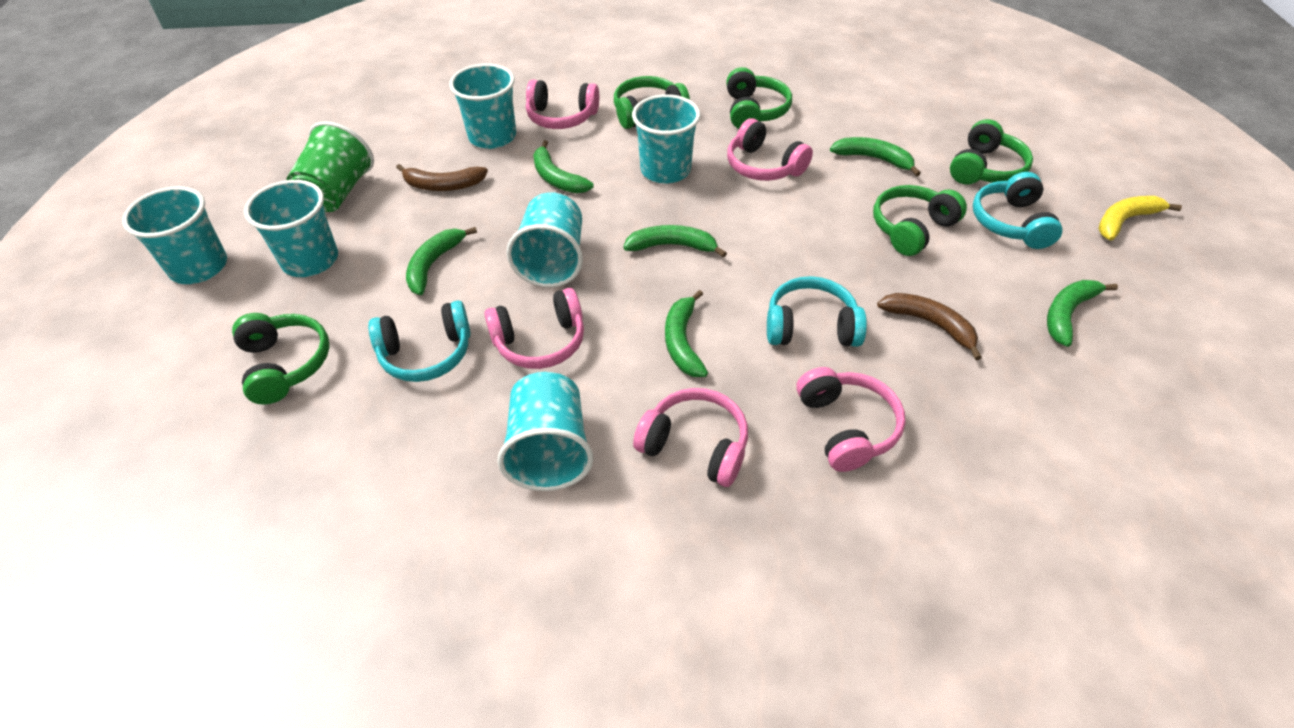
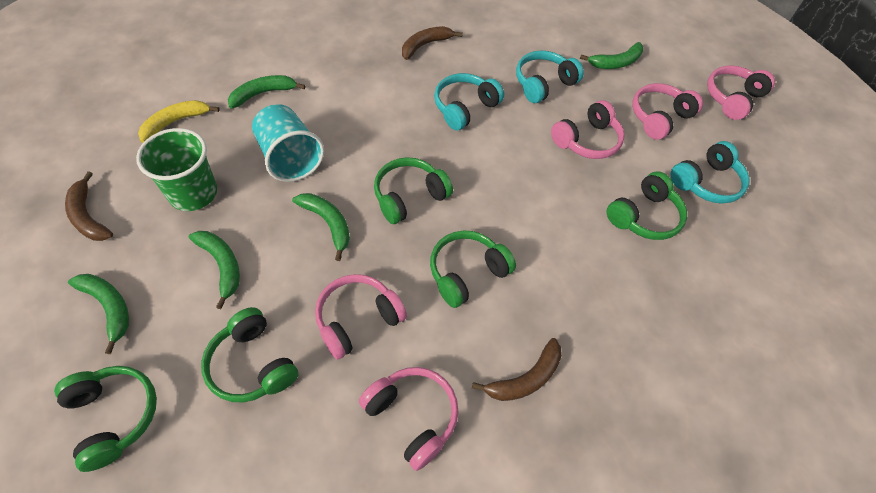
brown banana: 2 -> 3
green banana: 6 -> 5
turquoise cup: 6 -> 1

